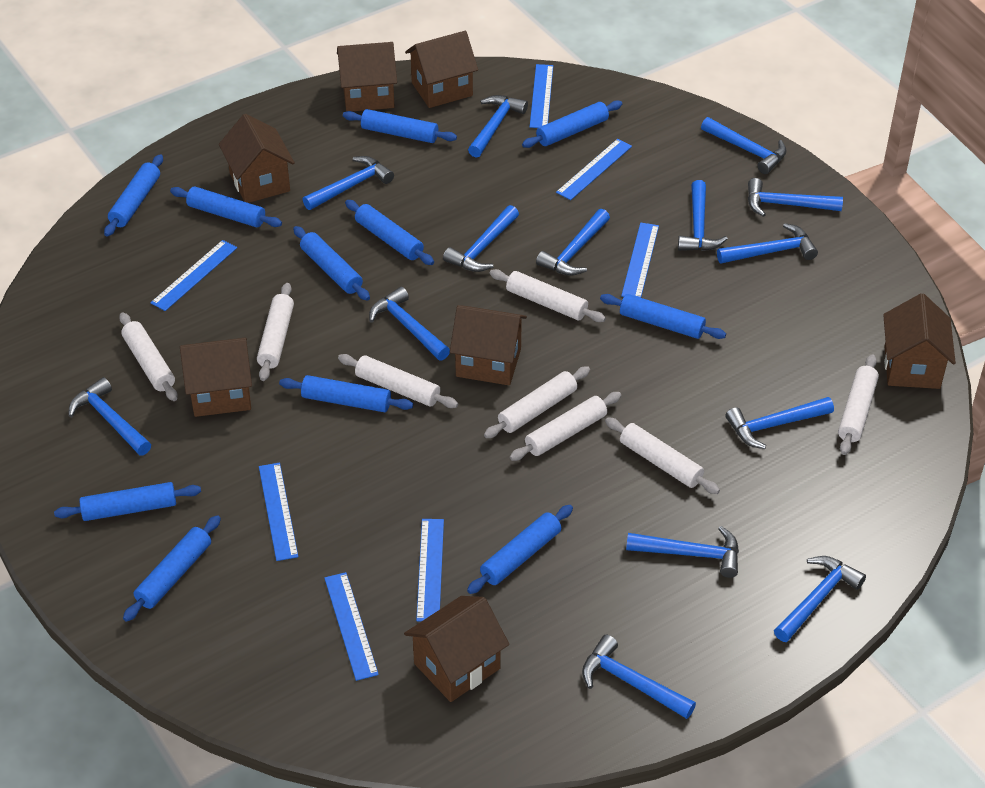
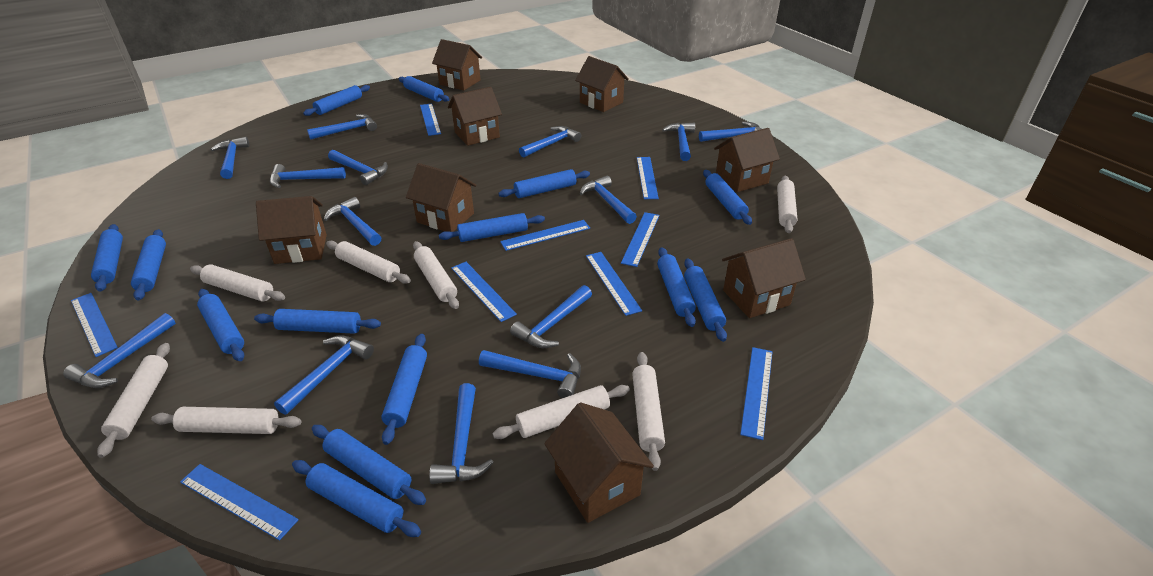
blue rolling pin: 11 -> 14
blue ruler: 7 -> 9
brown house: 7 -> 8

